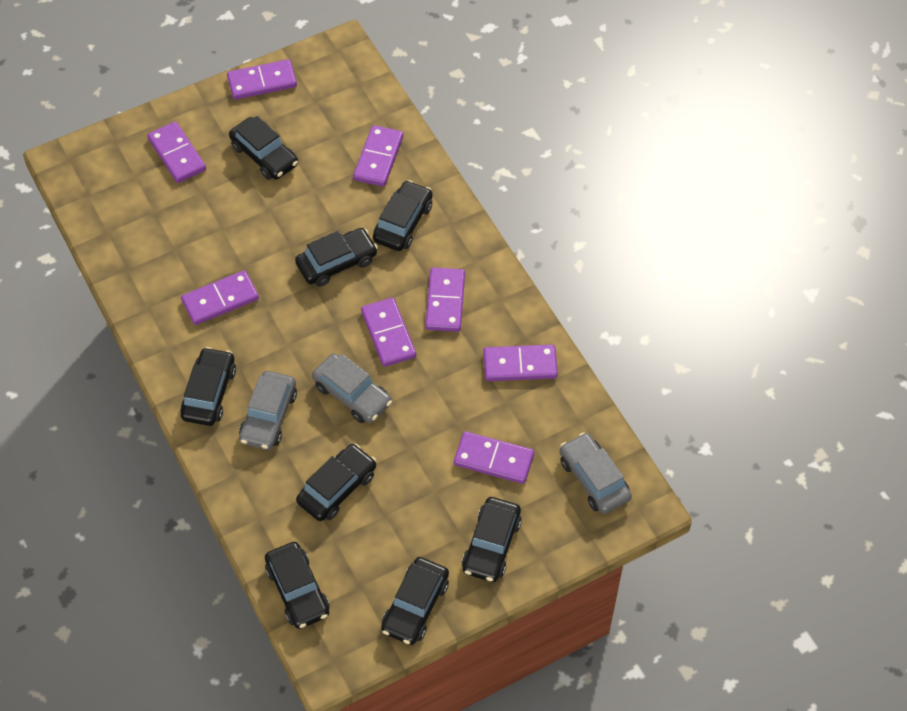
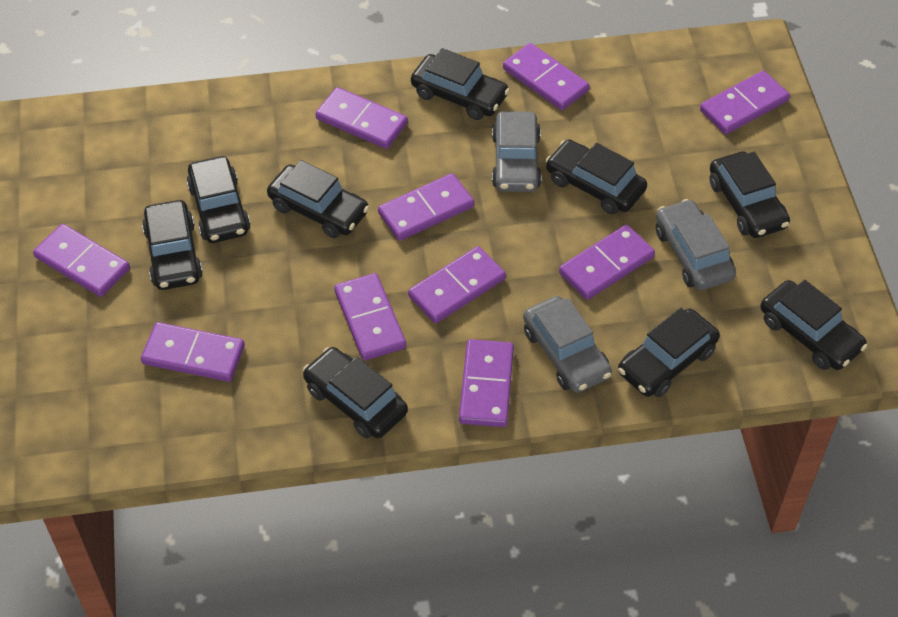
black car: 8 -> 9
purple domino: 8 -> 10

